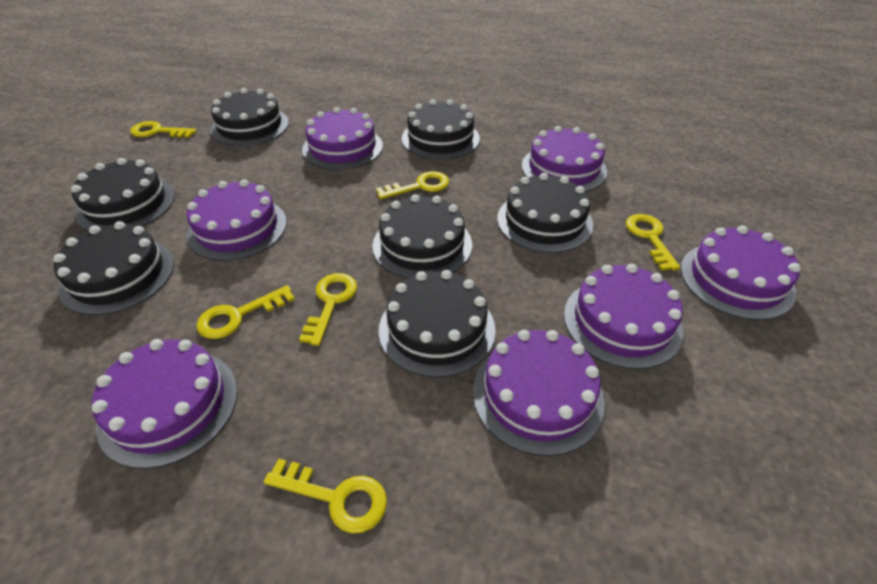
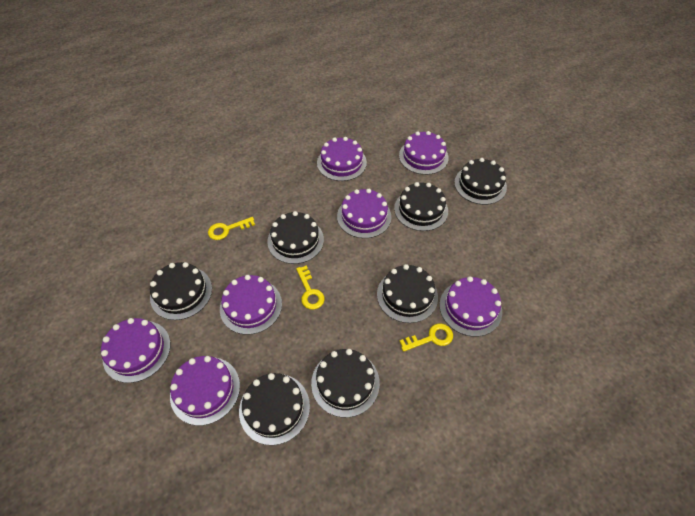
yellow key: 6 -> 3

